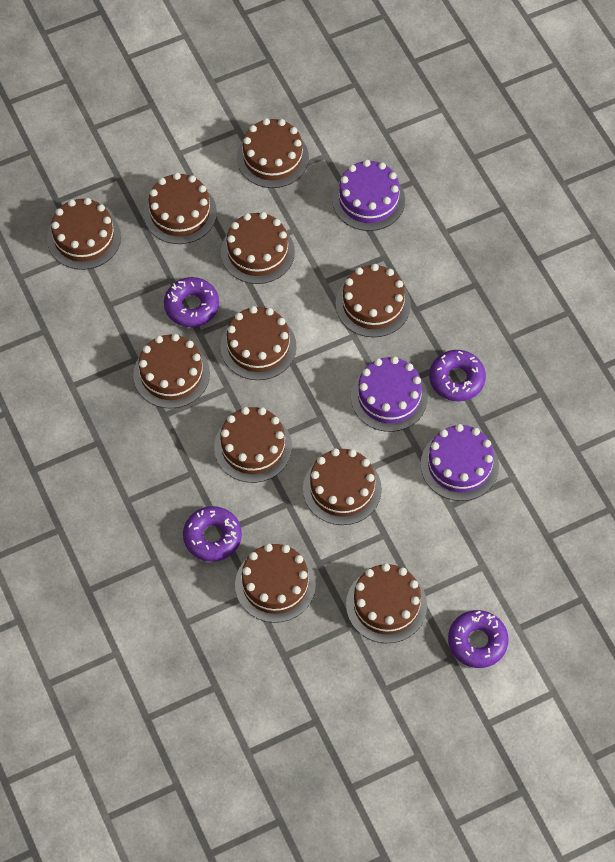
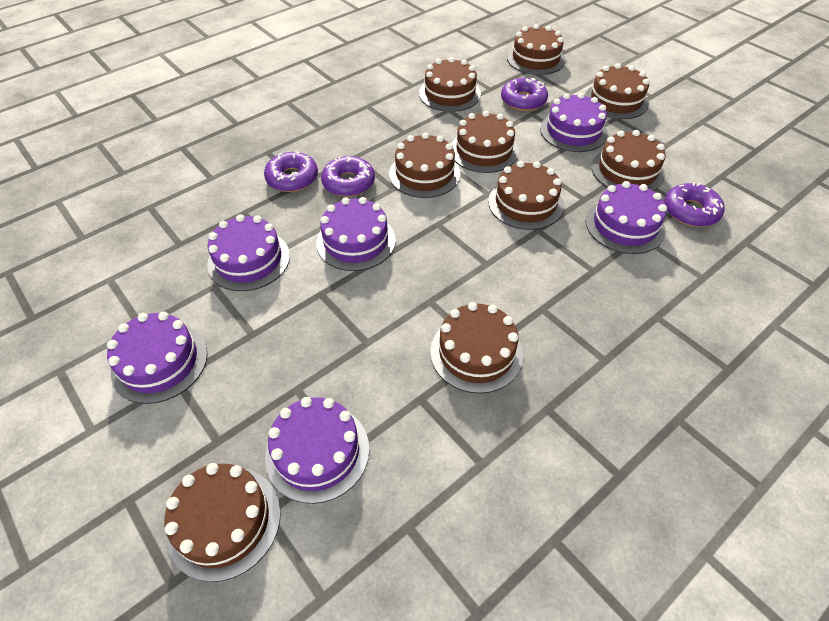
brown cake: 11 -> 9
purple cake: 3 -> 6

